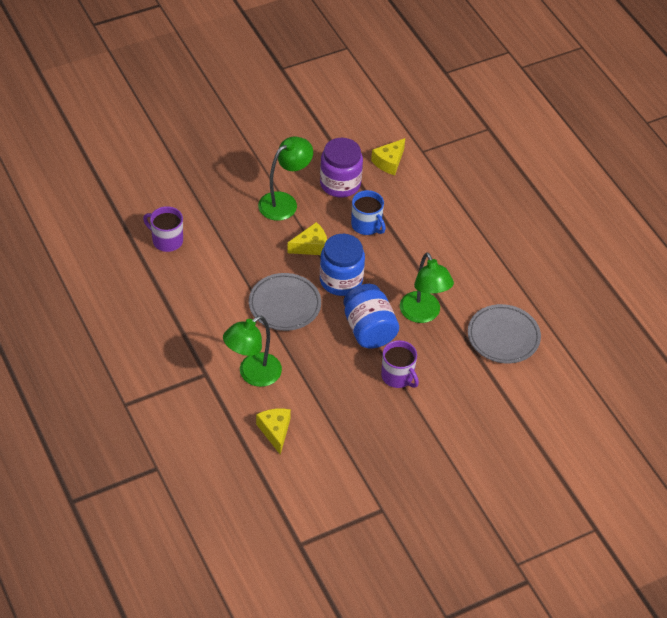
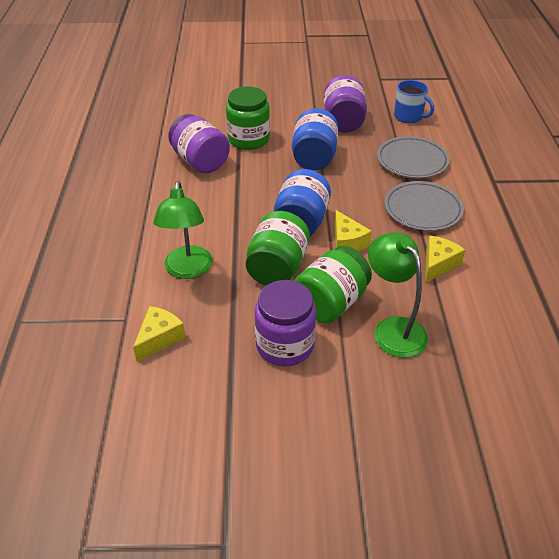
green jar: 0 -> 3
green lamp: 3 -> 2
purple jar: 1 -> 3
purple mug: 2 -> 0

